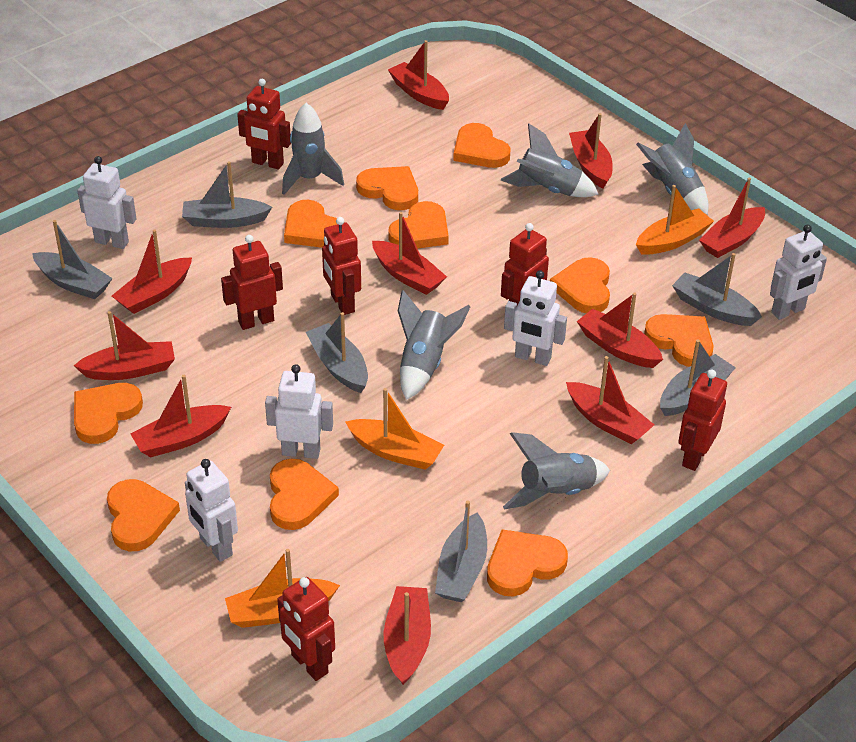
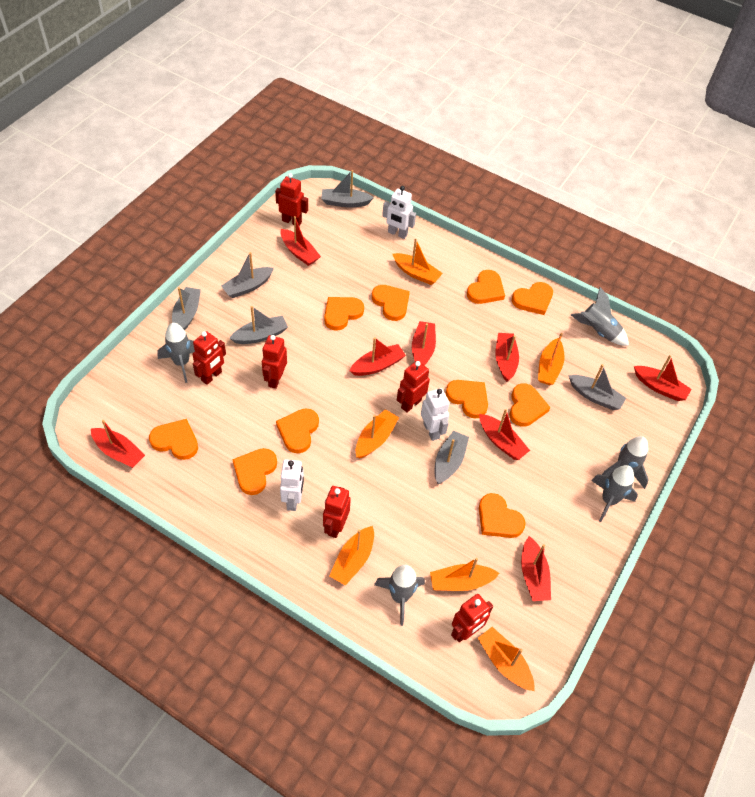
orange boat: 3 -> 6
red boat: 10 -> 8
white robot: 5 -> 3

